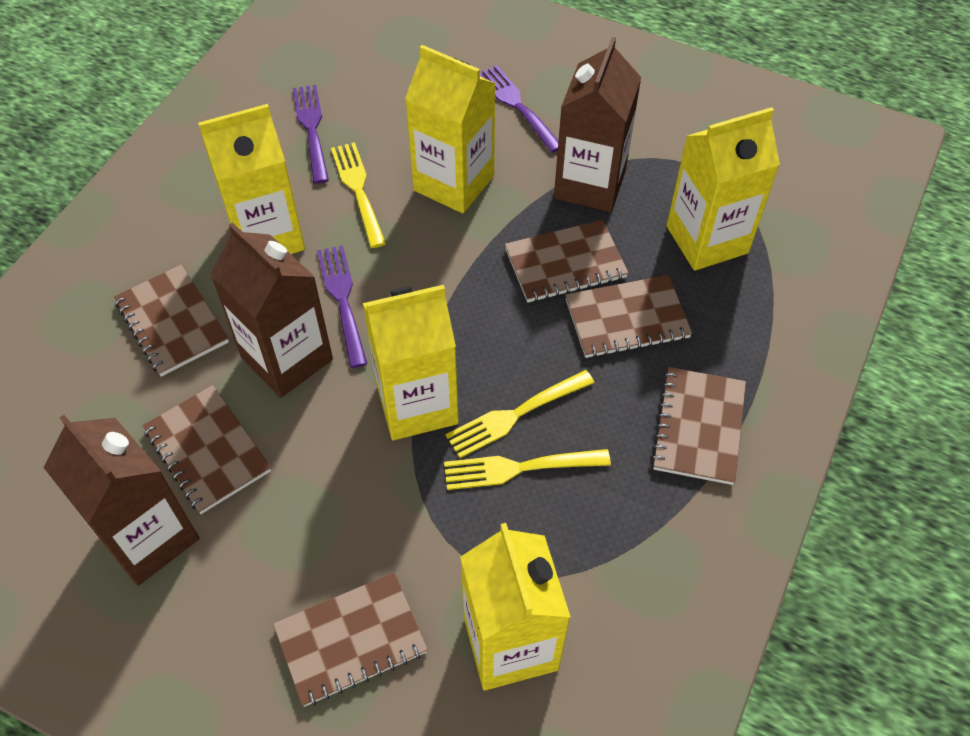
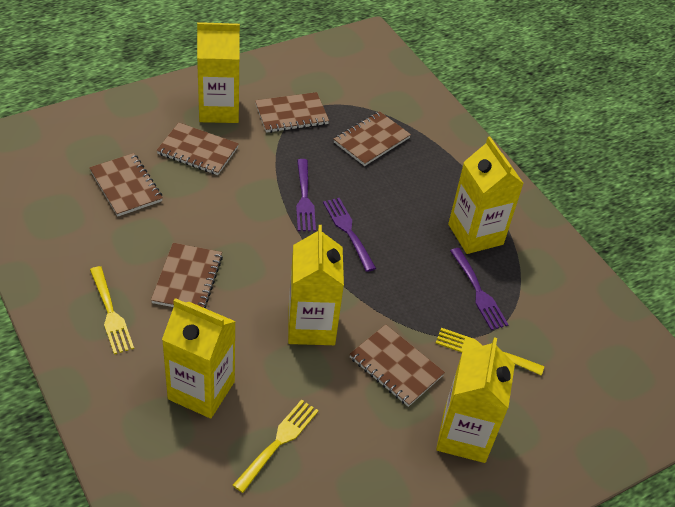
brown carton: 3 -> 0

